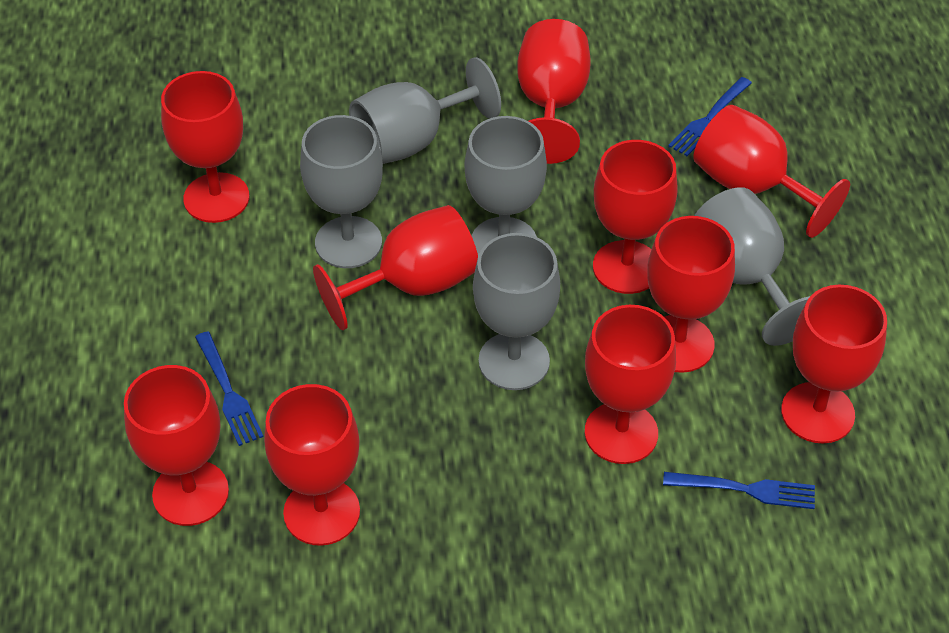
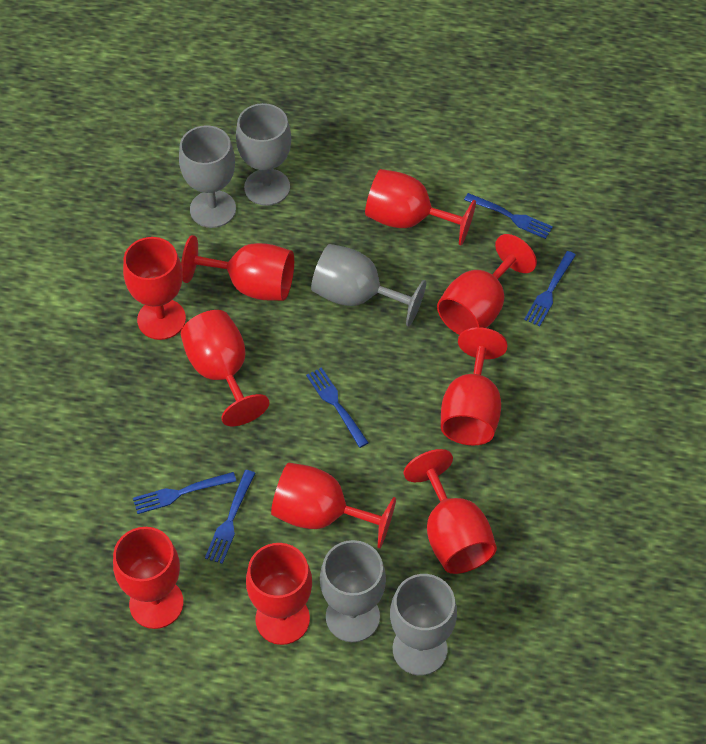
blue fork: 3 -> 5

